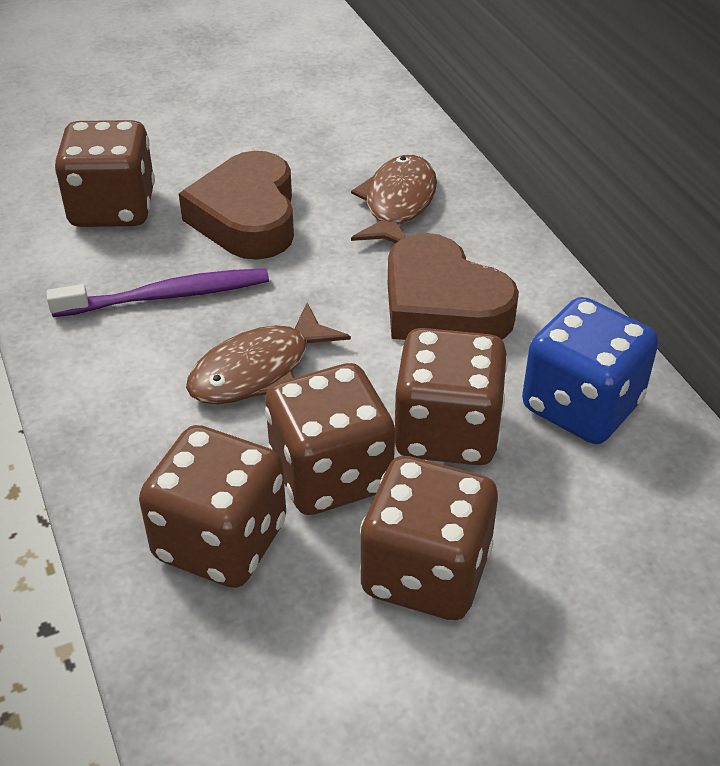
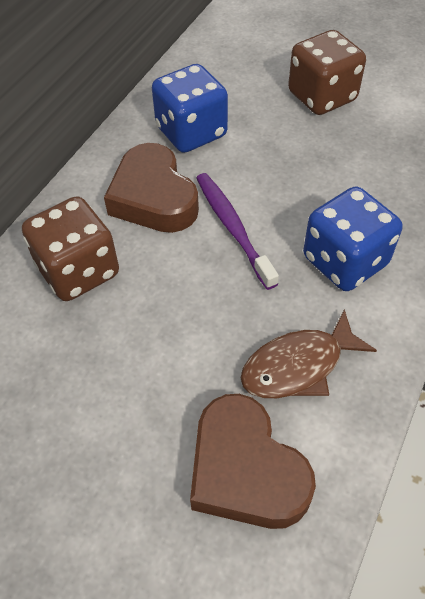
blue dice: 1 -> 2
brown dice: 5 -> 2
brown fish: 2 -> 1

